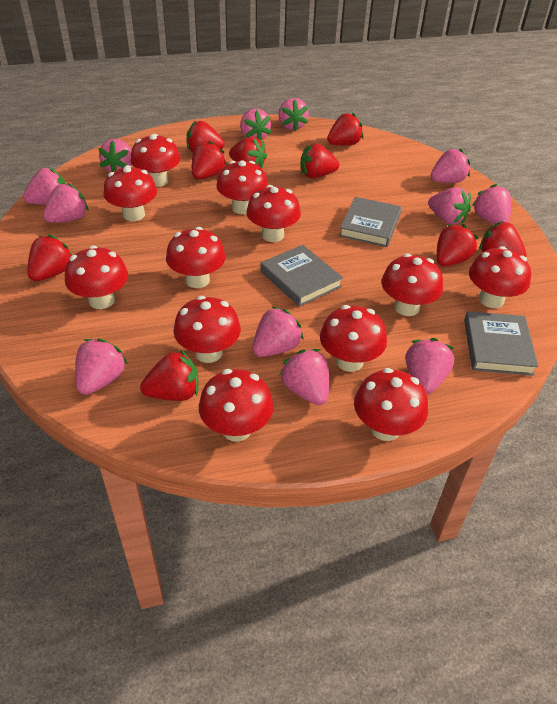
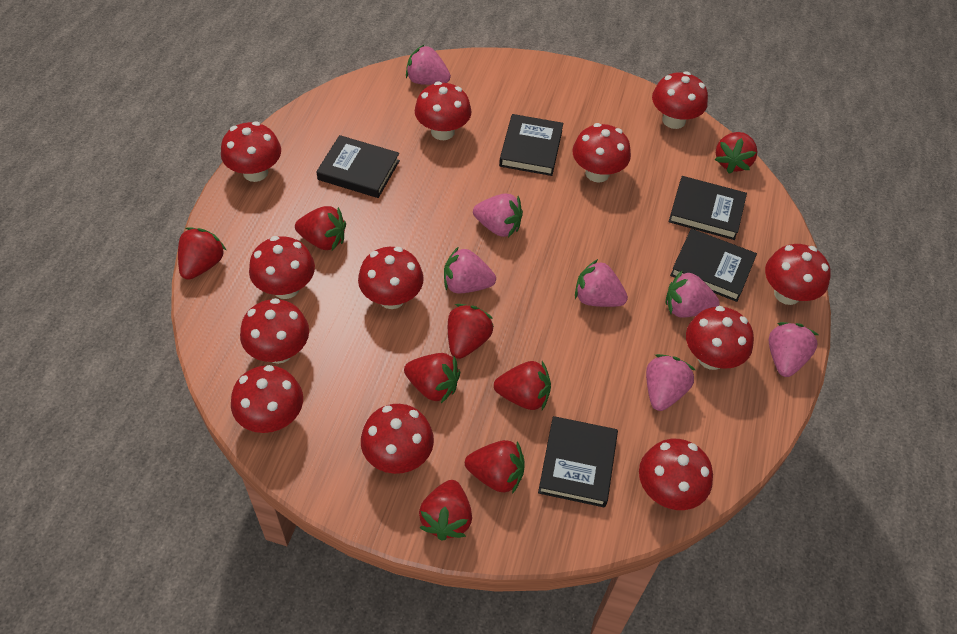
black book: 0 -> 5
grey book: 3 -> 0
pink strawberry: 12 -> 7
red strawberry: 9 -> 8

